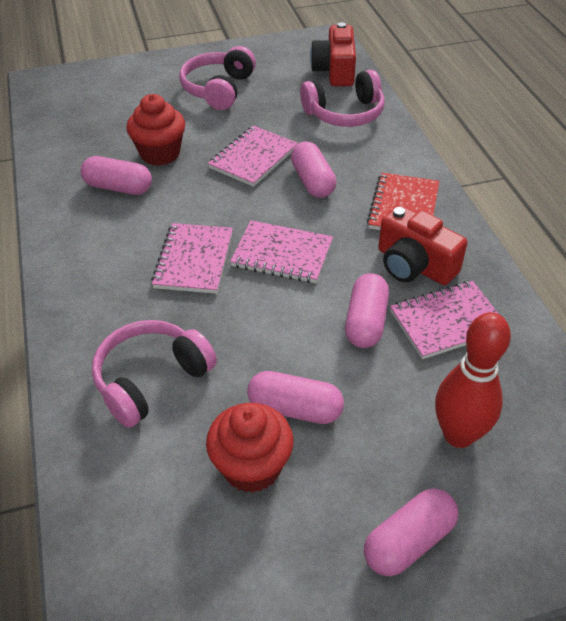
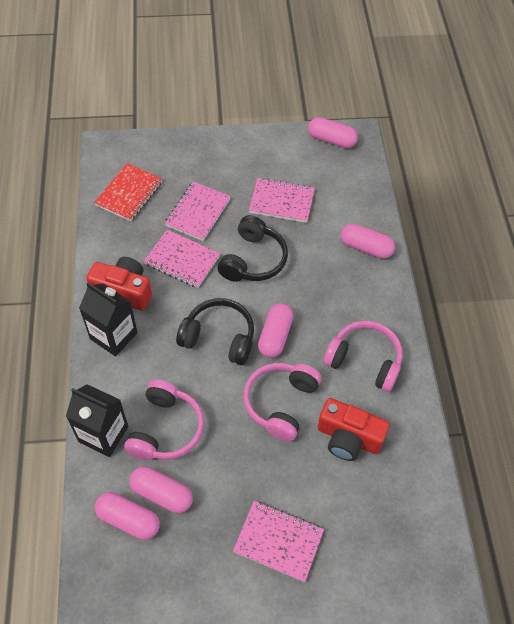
black carton: 0 -> 2
black headphones: 0 -> 2
red bowling pin: 1 -> 0
red cupcake: 2 -> 0

